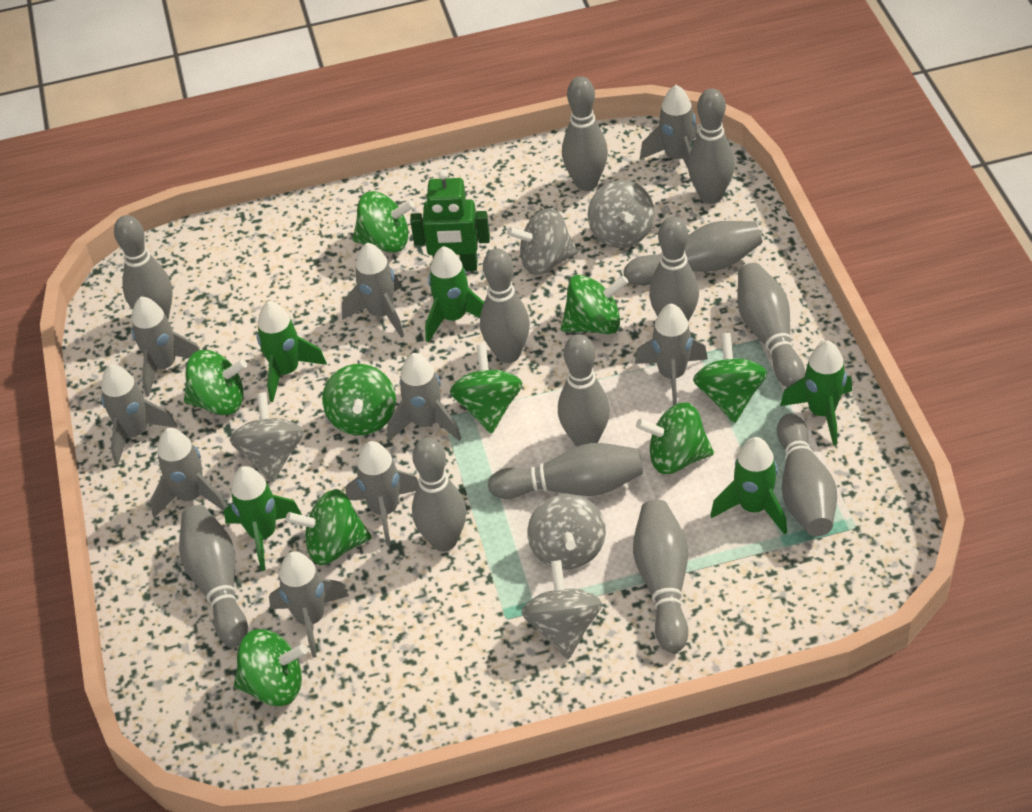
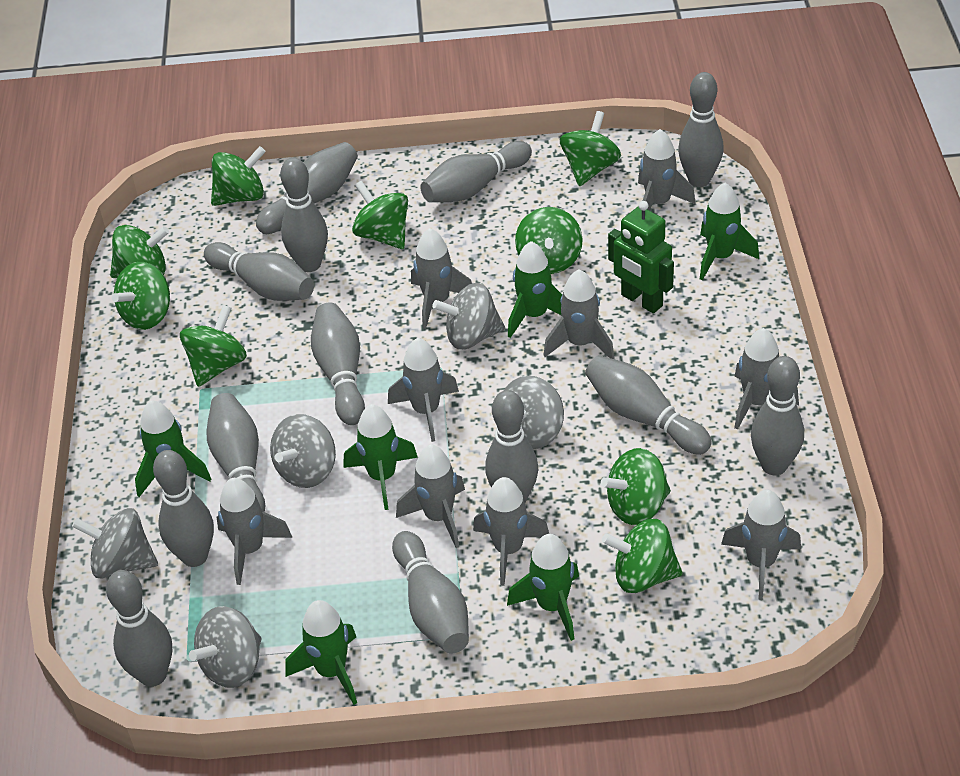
green rocket: 5 -> 6

